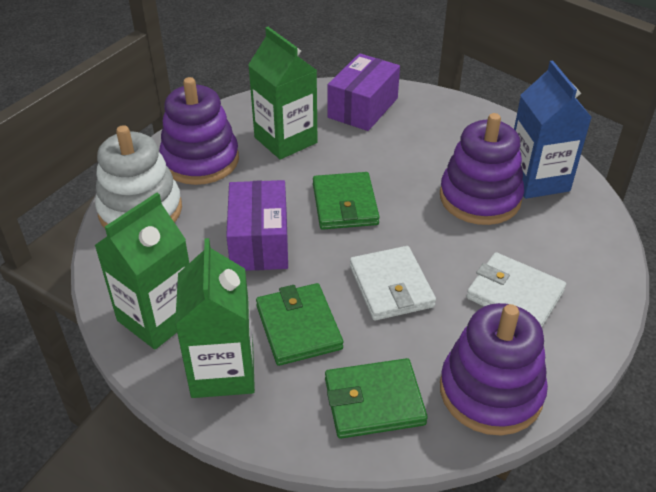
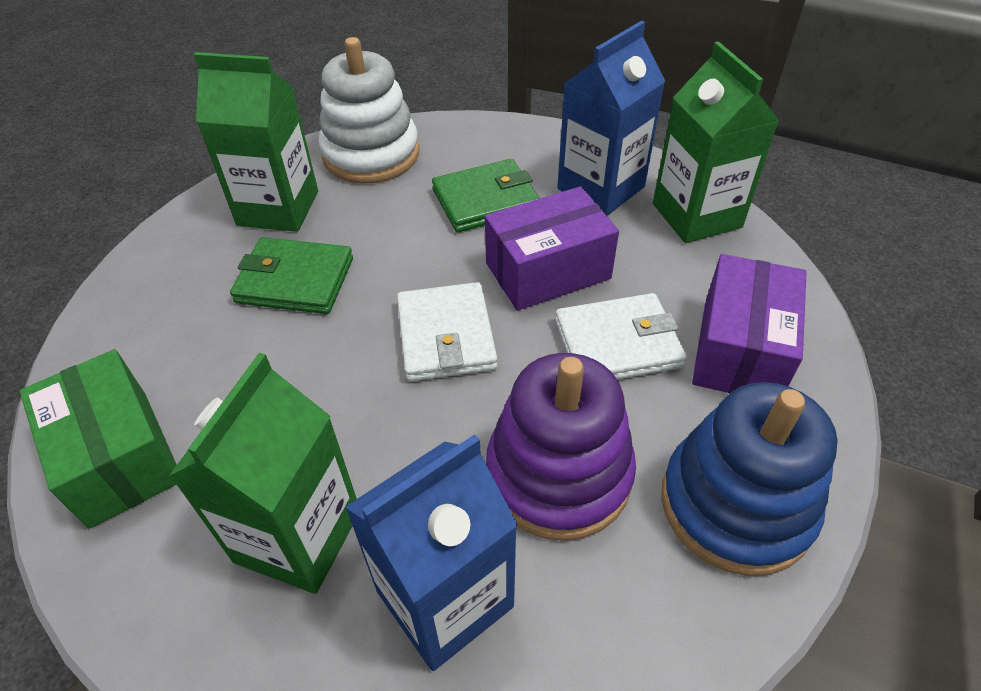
blue carton: 1 -> 2
blue stacking toy: 0 -> 1
green box: 0 -> 1
green wallet: 3 -> 2
purple stacking toy: 3 -> 1

